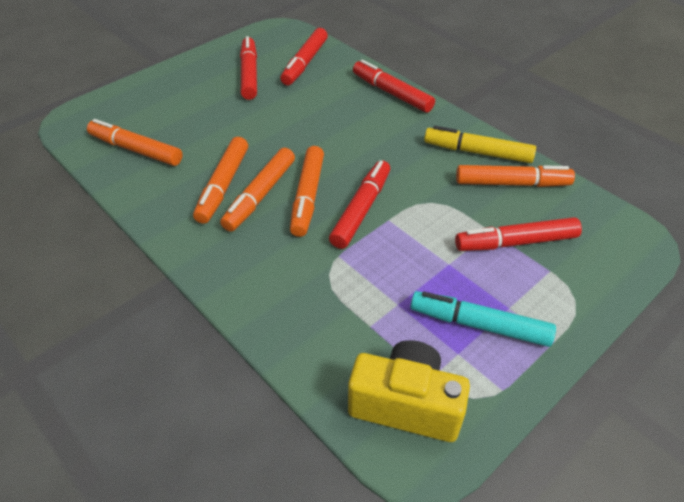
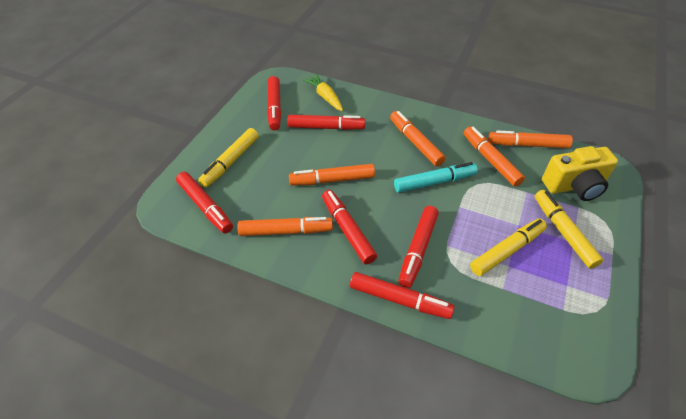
red marker: 5 -> 6
yellow carrot: 0 -> 1
yellow marker: 1 -> 3

